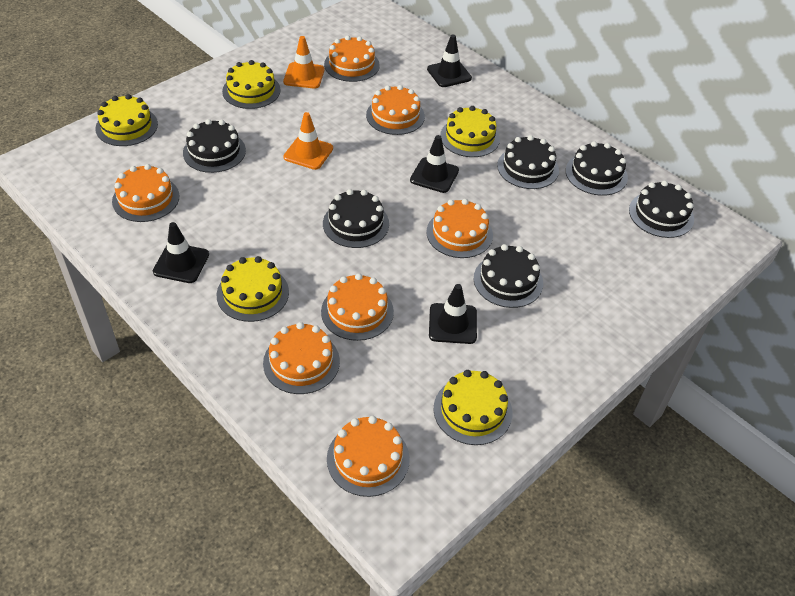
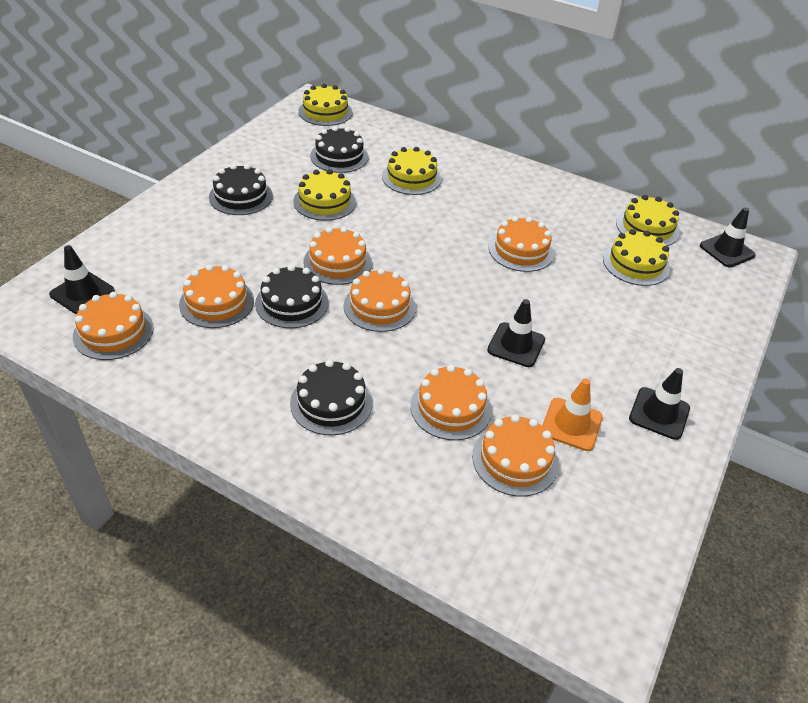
black cake: 6 -> 4
orange traffic cone: 2 -> 1

